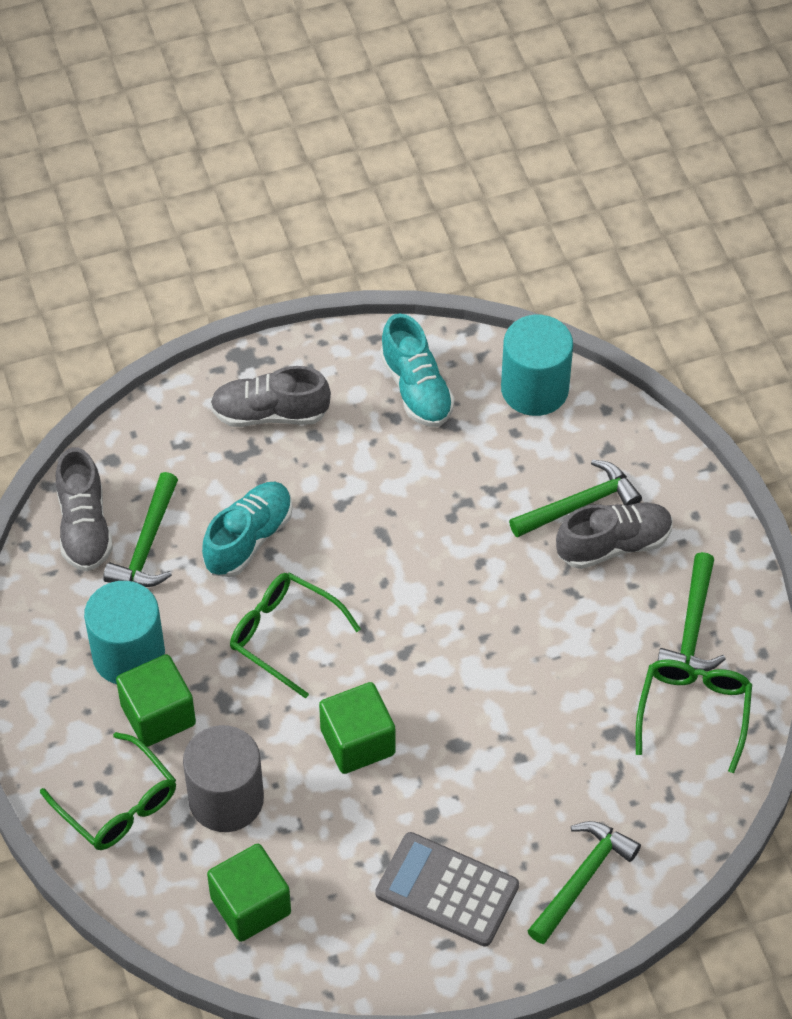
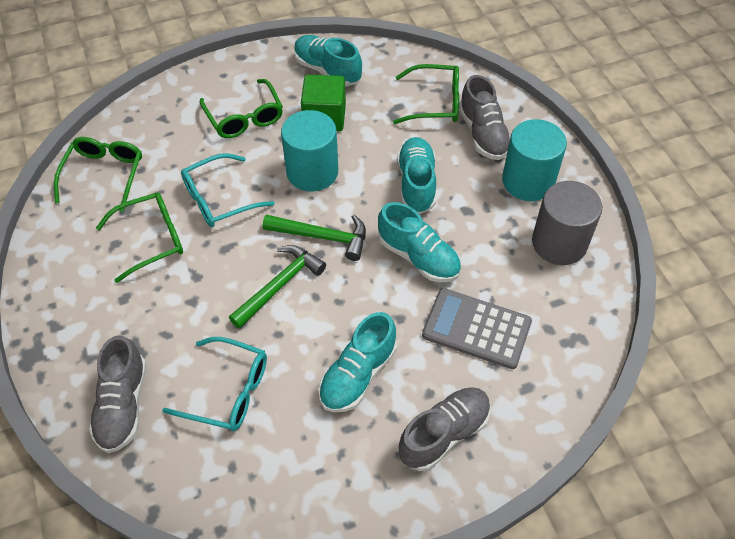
green cube: 3 -> 1
green glasses: 3 -> 4
green hammer: 4 -> 2
turquoise glasses: 0 -> 2
turquoise shoe: 2 -> 4

